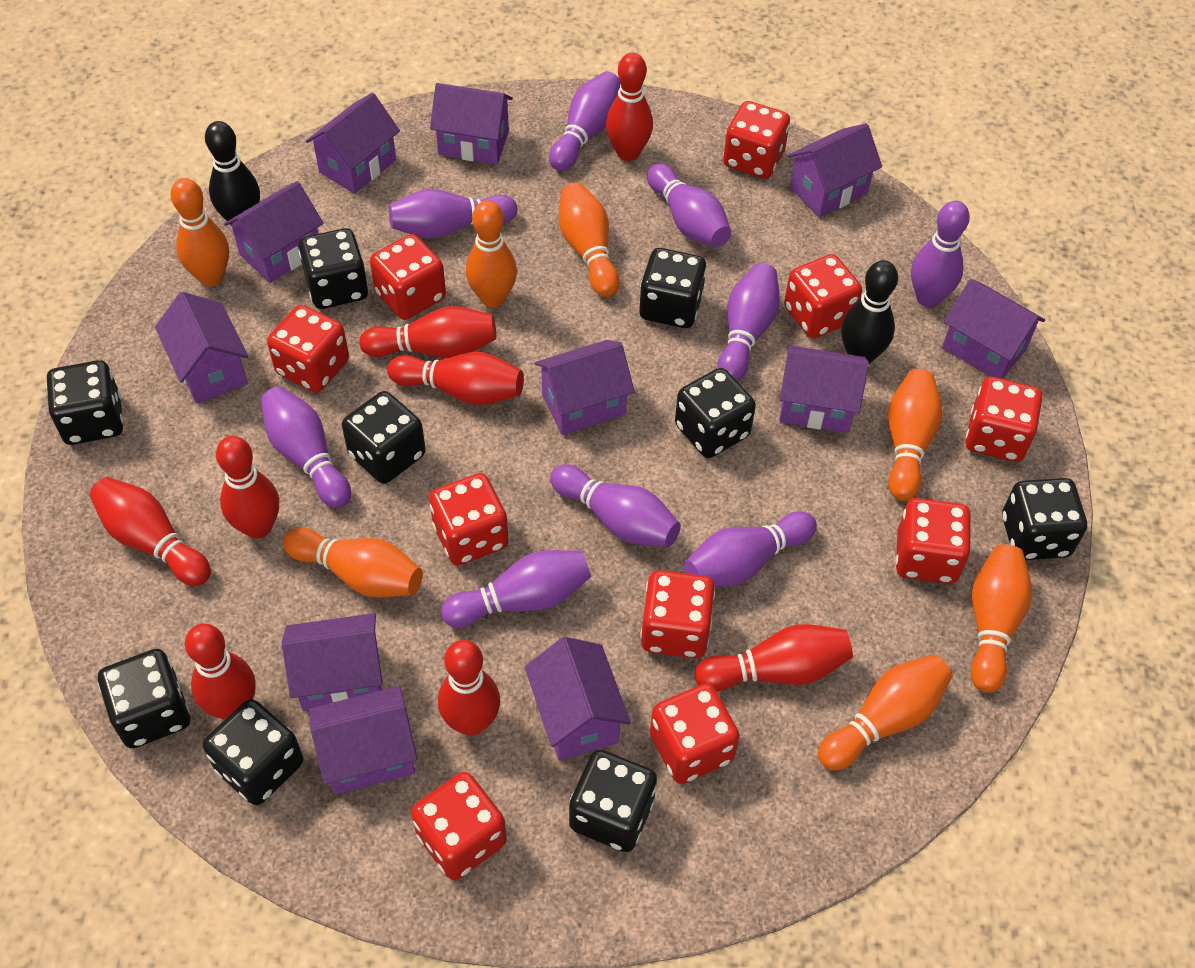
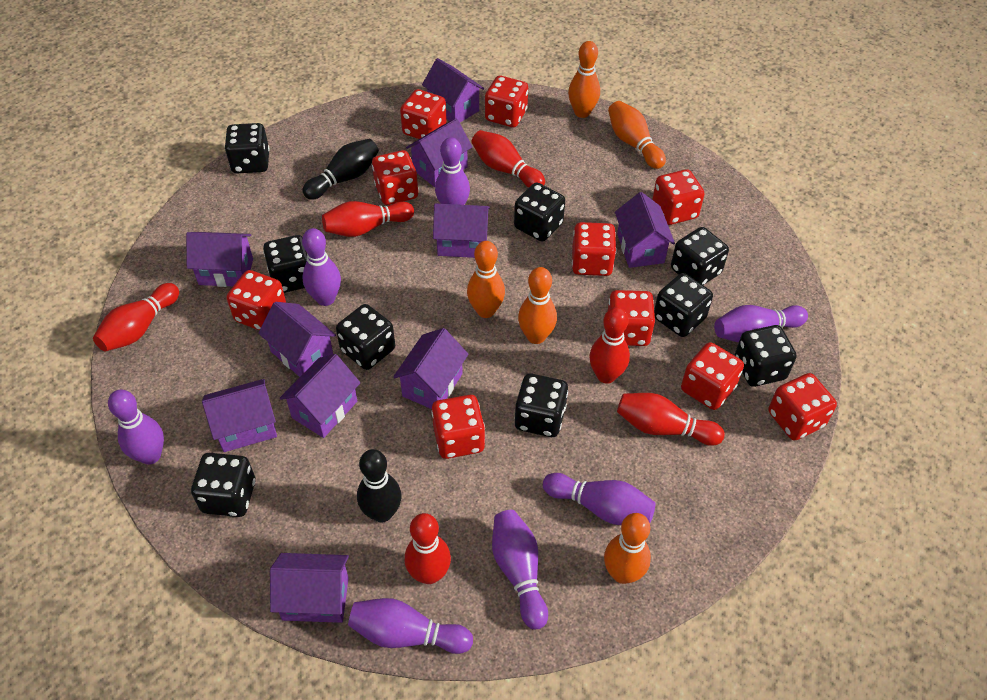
orange bowling pin: 7 -> 5
purple bowling pin: 9 -> 7
purple house: 11 -> 10
red bowling pin: 8 -> 6

